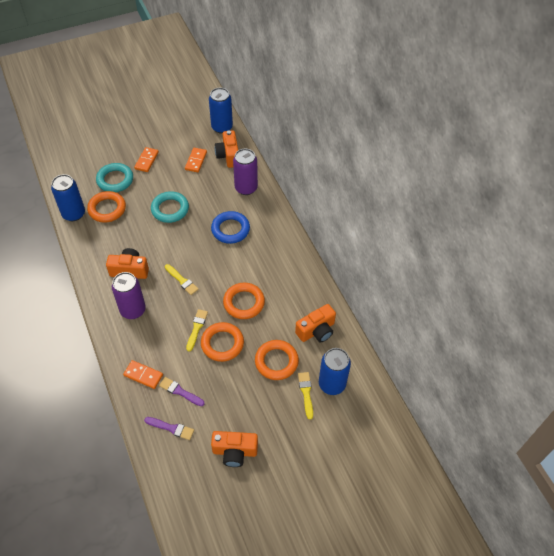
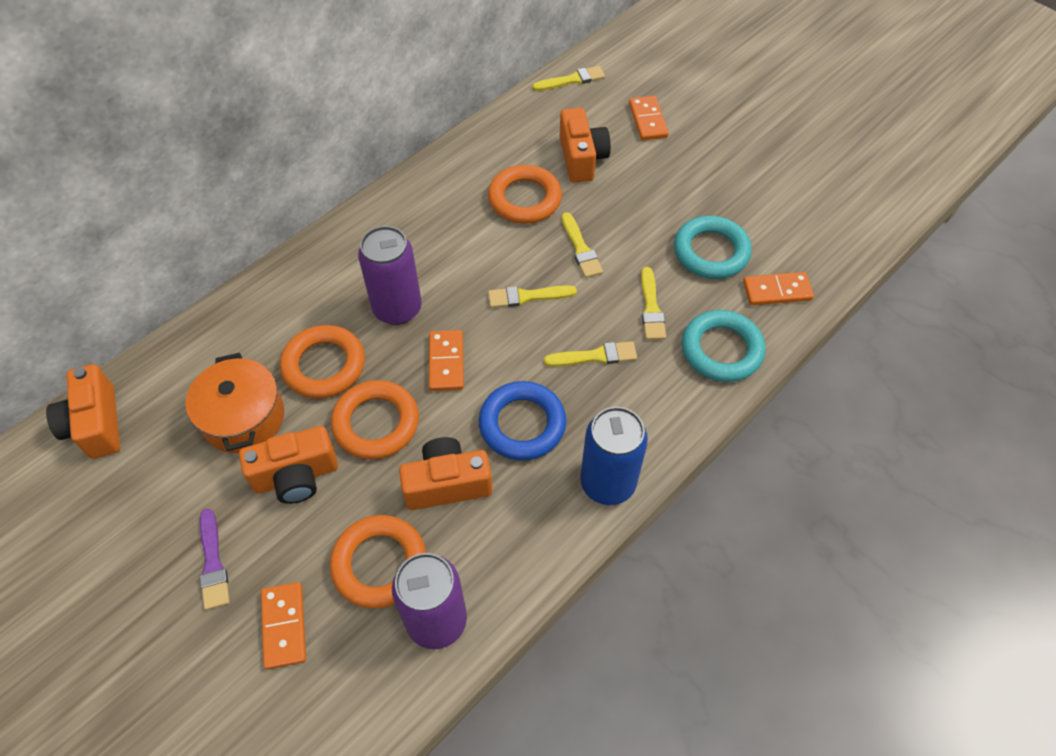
blue can: 3 -> 1
orange domino: 3 -> 4
orange pot: 0 -> 1
purple brush: 2 -> 1
yellow brush: 3 -> 5

